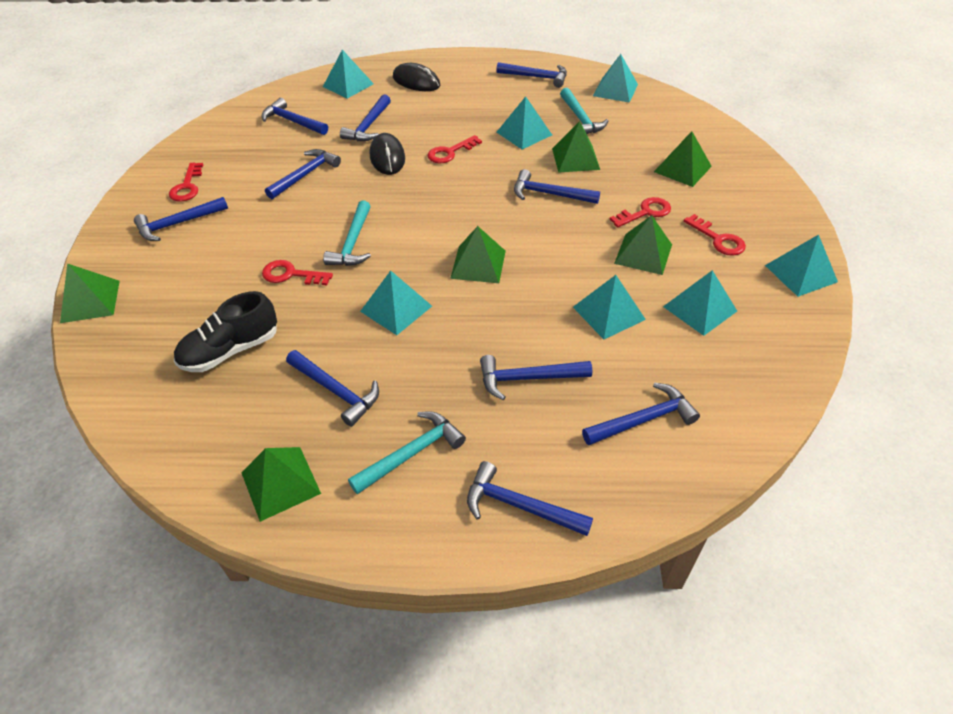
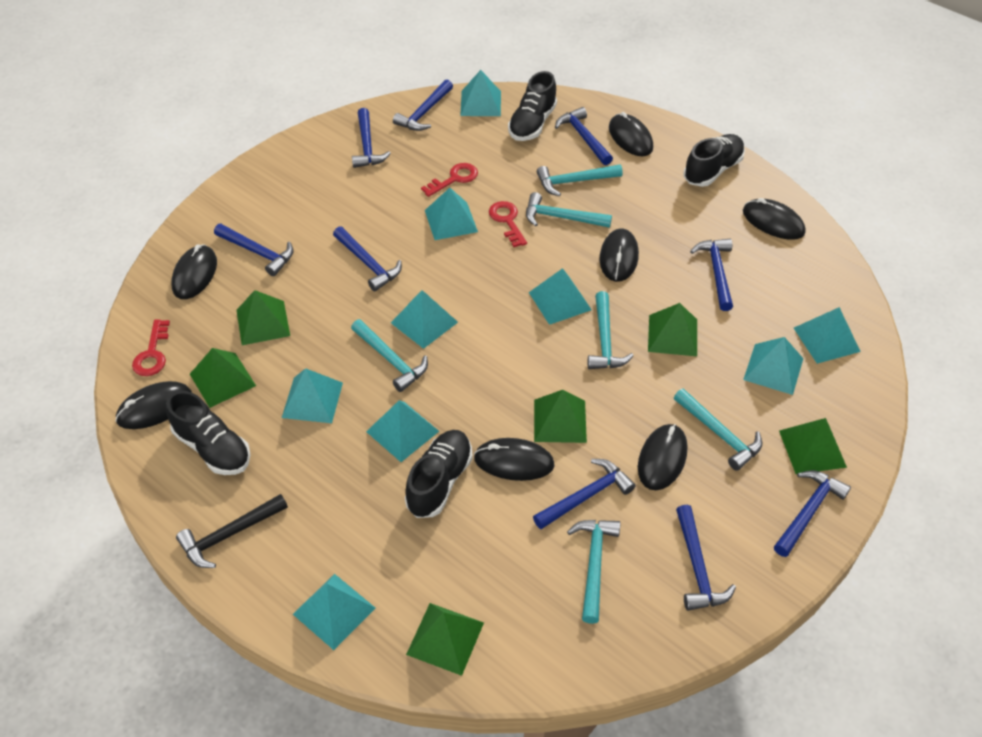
black hammer: 0 -> 1
black mouse: 2 -> 7
black shoe: 1 -> 4
blue hammer: 10 -> 9
red key: 5 -> 3
turquoise hammer: 3 -> 6
turquoise pyramid: 7 -> 9

